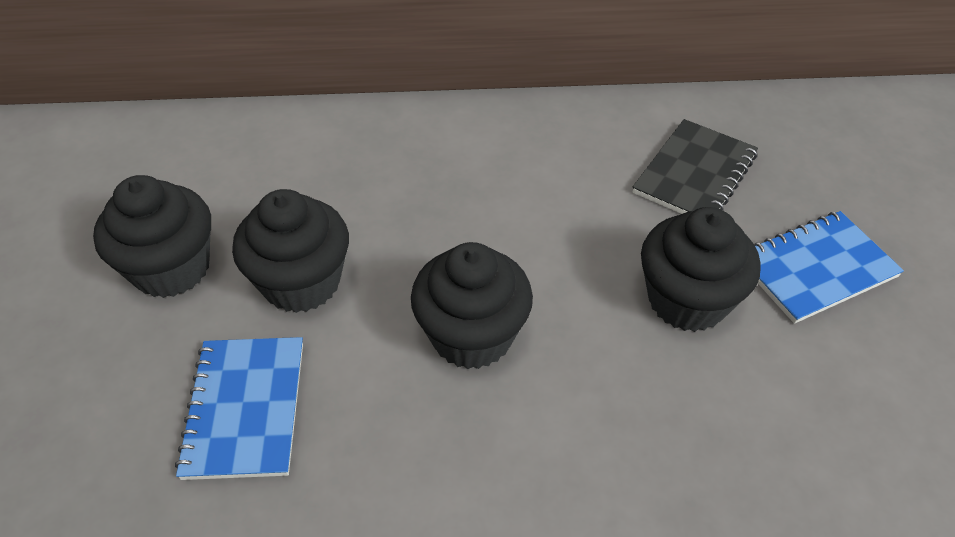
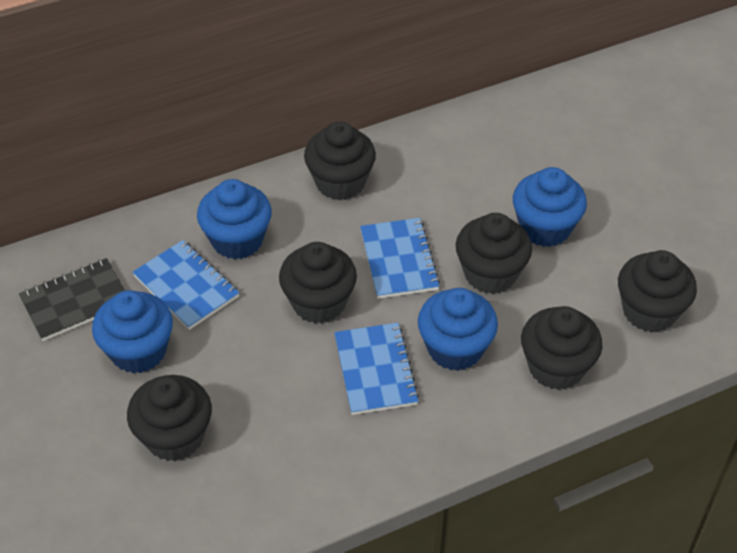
black cupcake: 4 -> 6
blue cupcake: 0 -> 4
blue notebook: 2 -> 3

